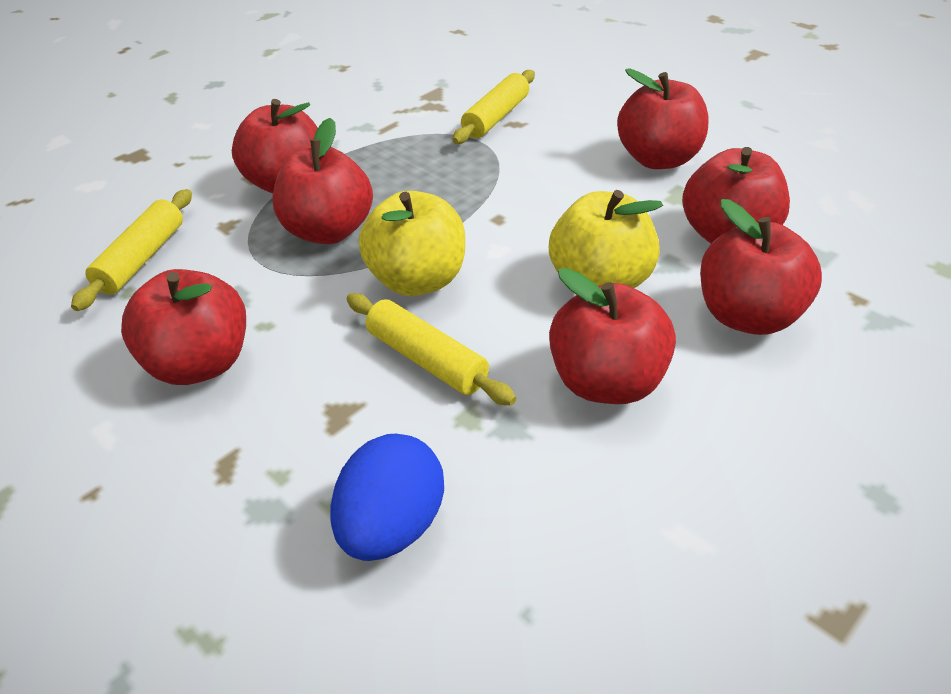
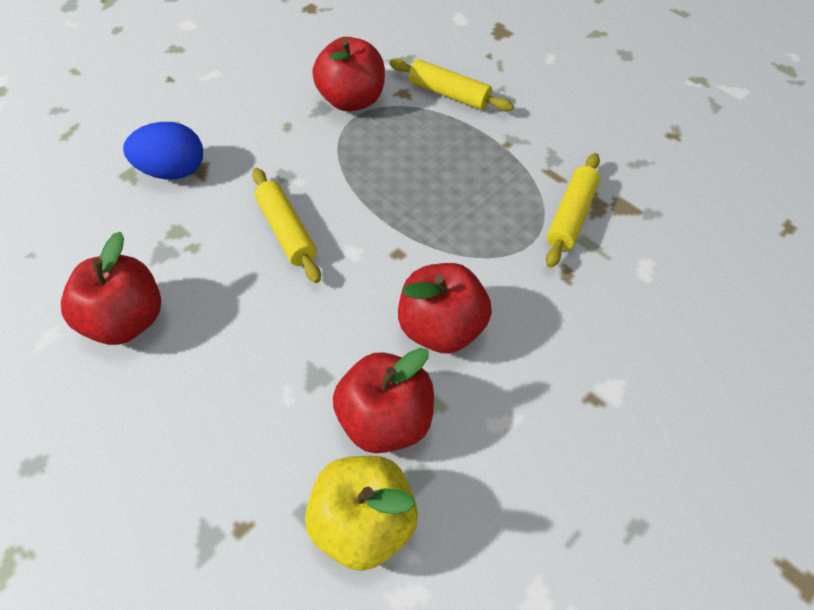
red apple: 7 -> 4
yellow apple: 2 -> 1

